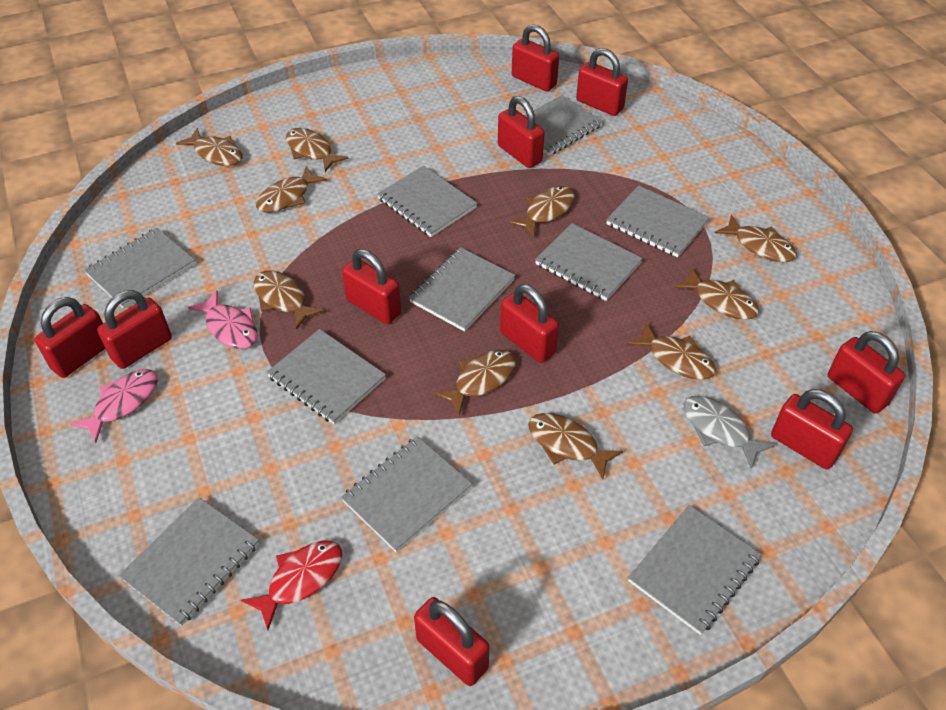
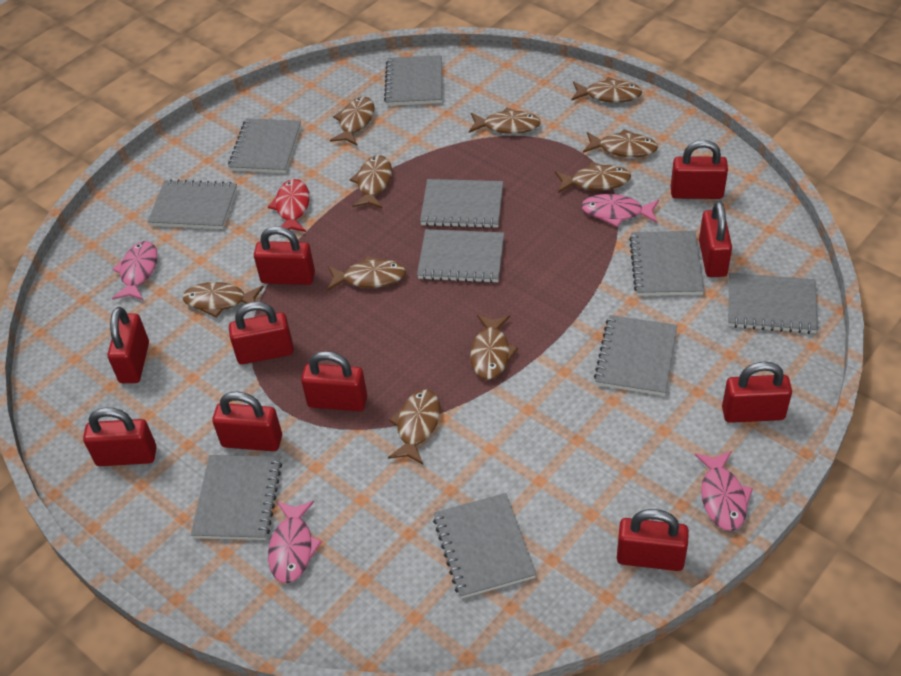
grey fish: 1 -> 0
pink fish: 2 -> 4

